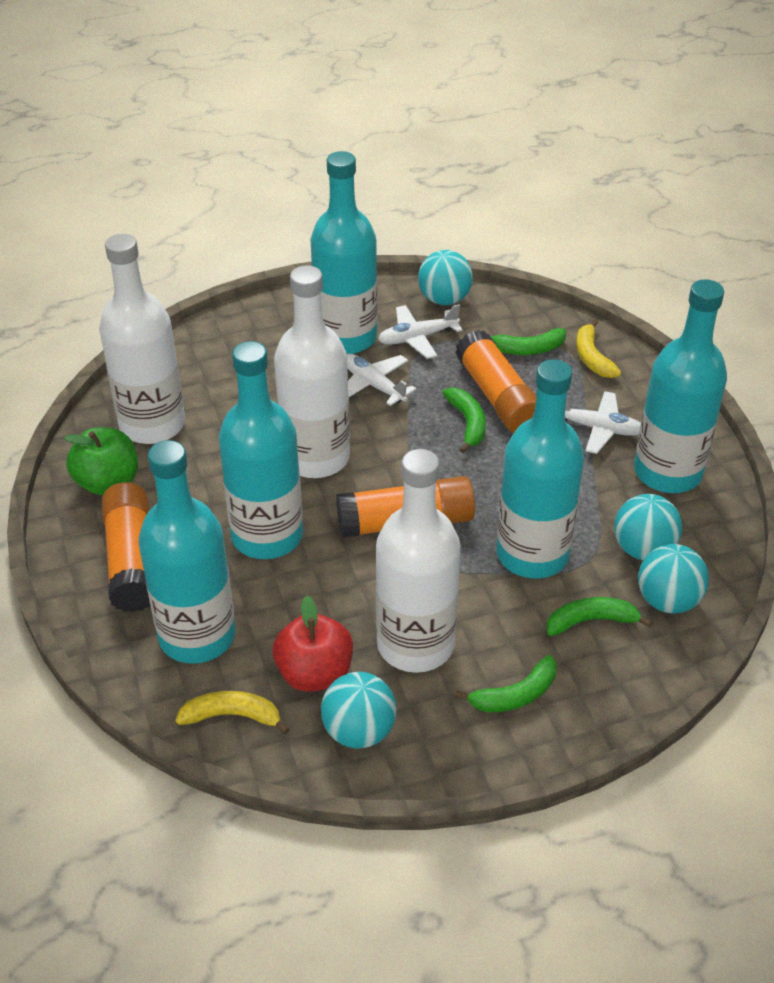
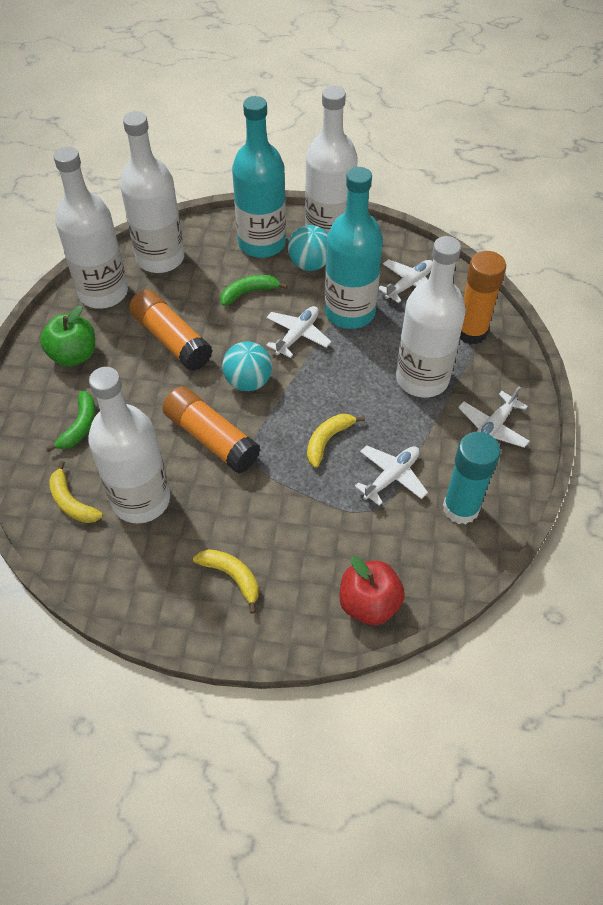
green banana: 4 -> 2
turquoise ball: 4 -> 2
turquoise bottle: 5 -> 2
turquoise glue stick: 0 -> 1
white bottle: 3 -> 5
white plane: 3 -> 4
yellow banana: 2 -> 3

